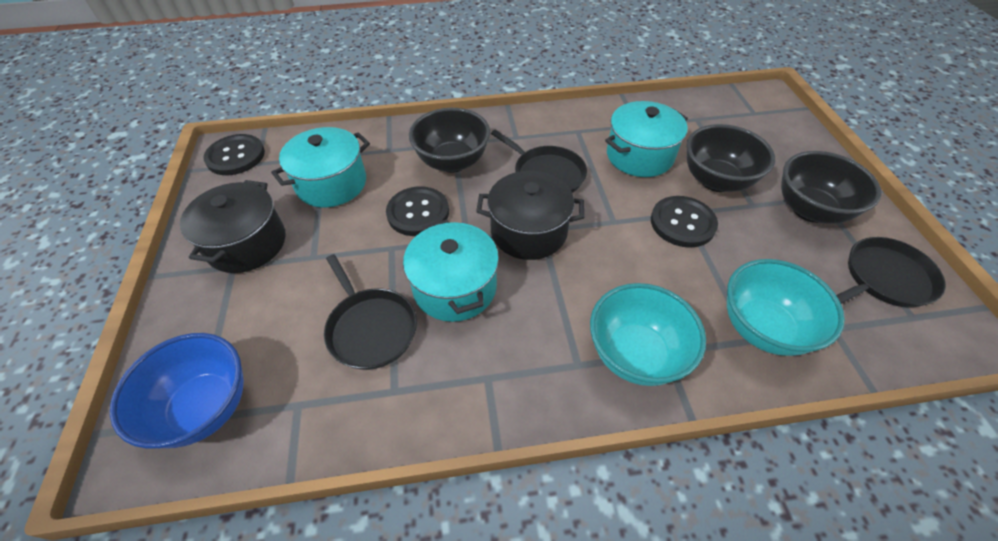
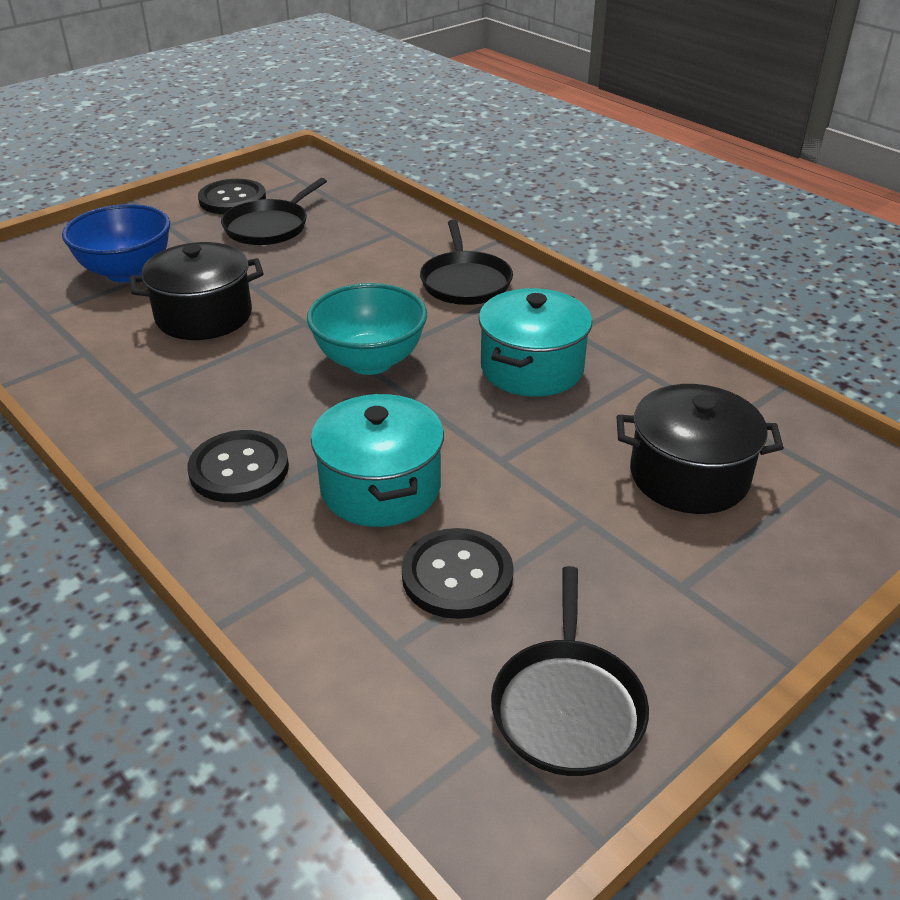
black bowl: 3 -> 0
turquoise bowl: 2 -> 1
turquoise pot: 3 -> 2

